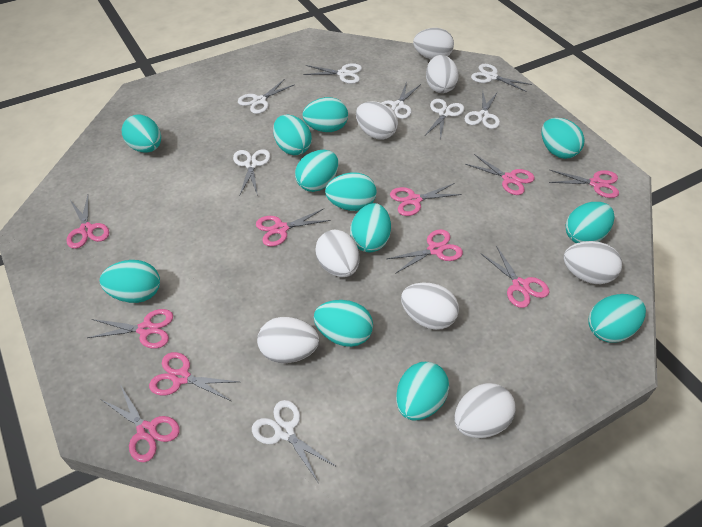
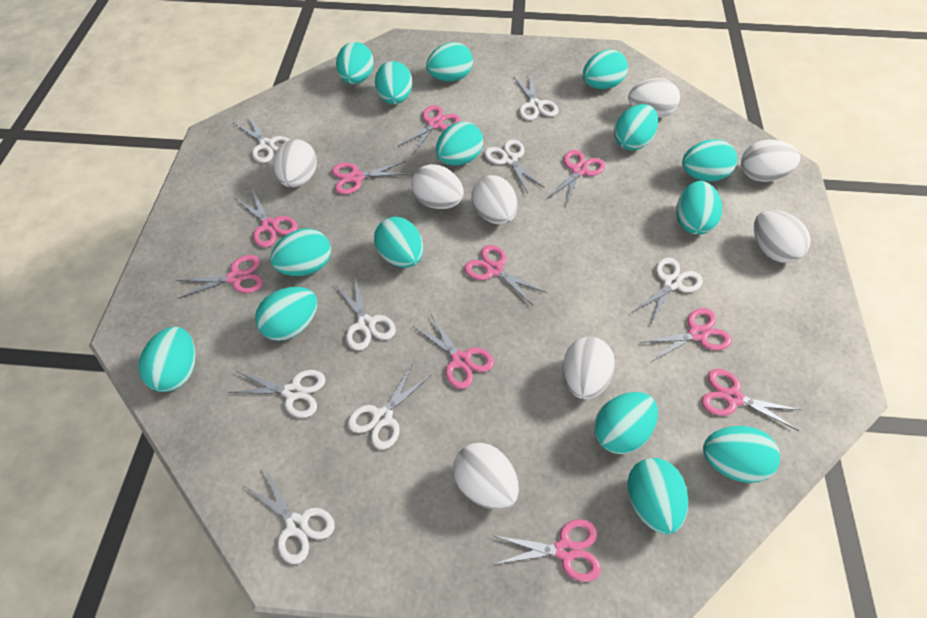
turquoise egg: 12 -> 15

